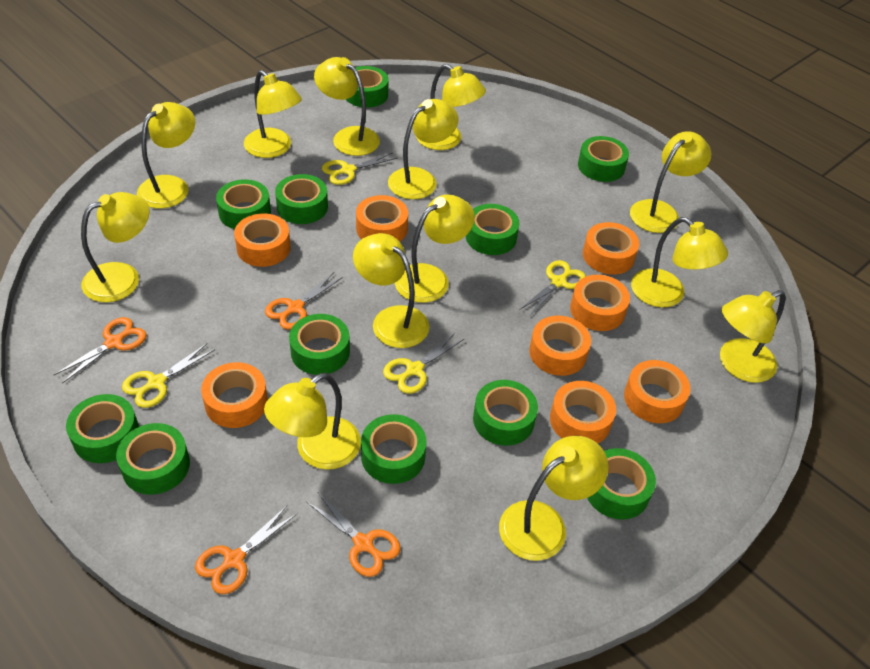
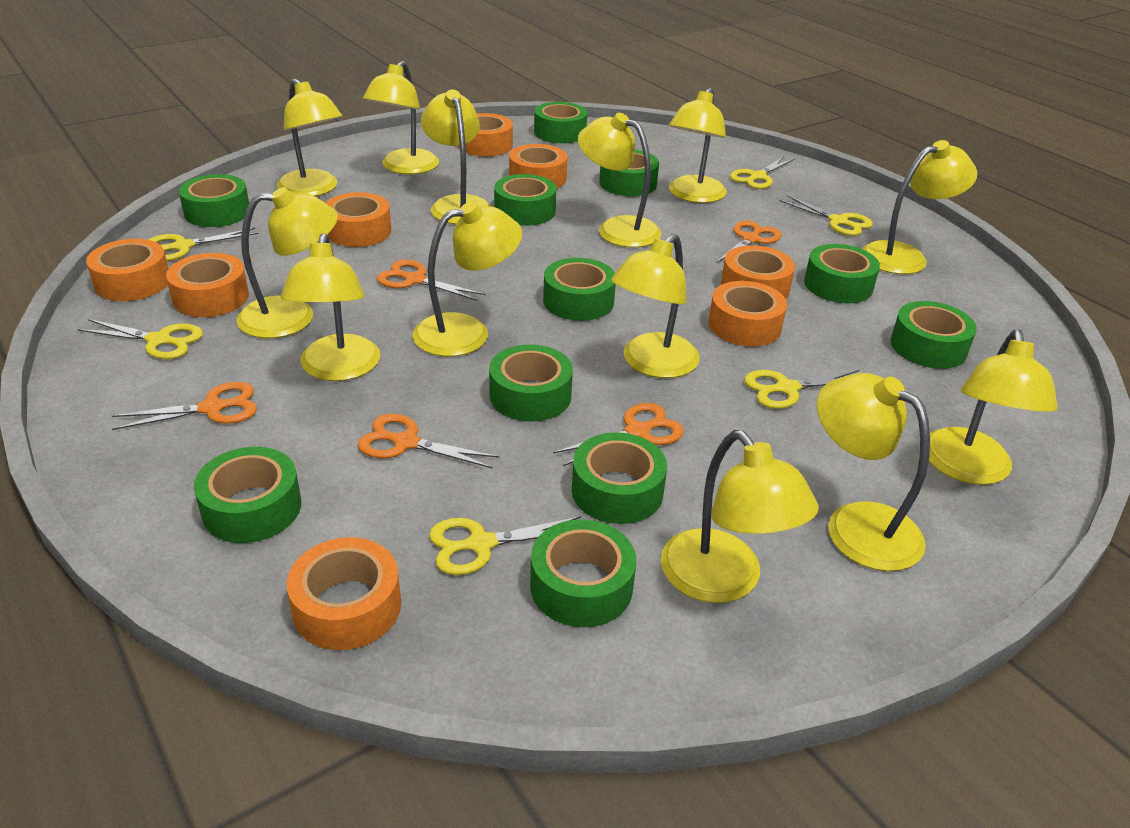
orange scissors: 4 -> 5
yellow scissors: 4 -> 6

